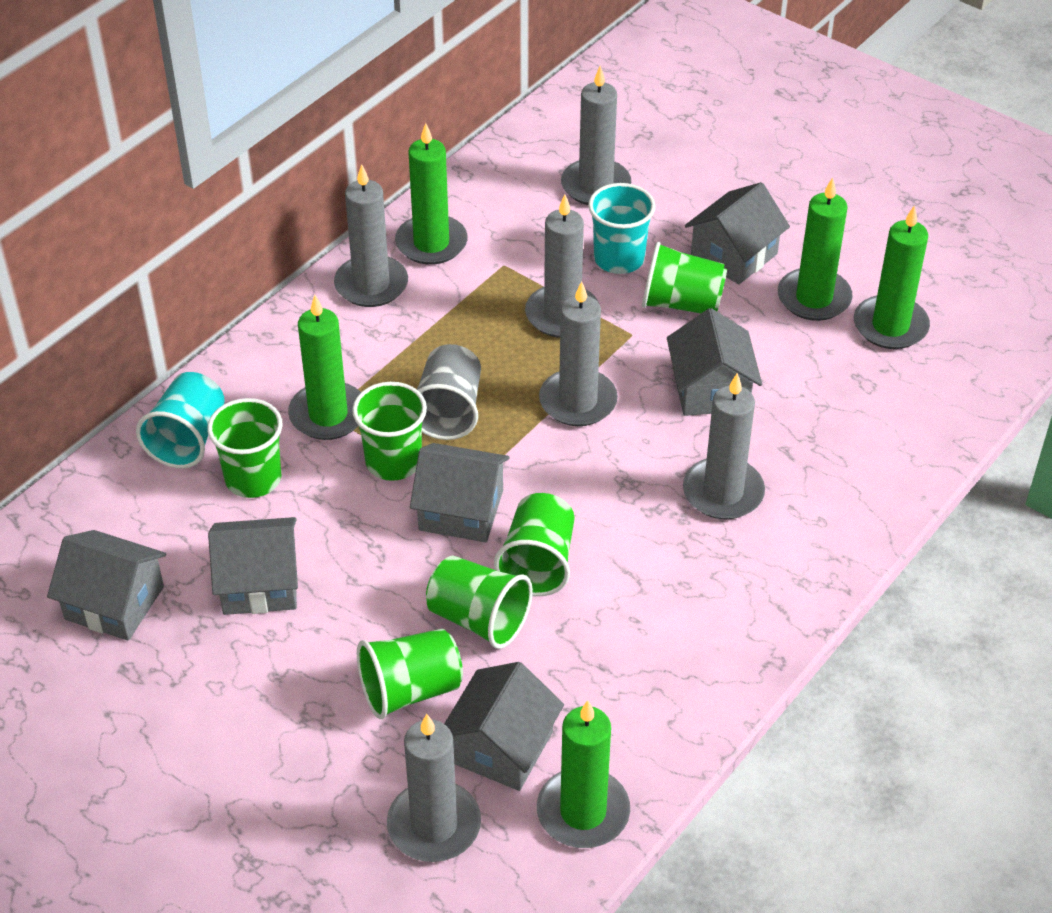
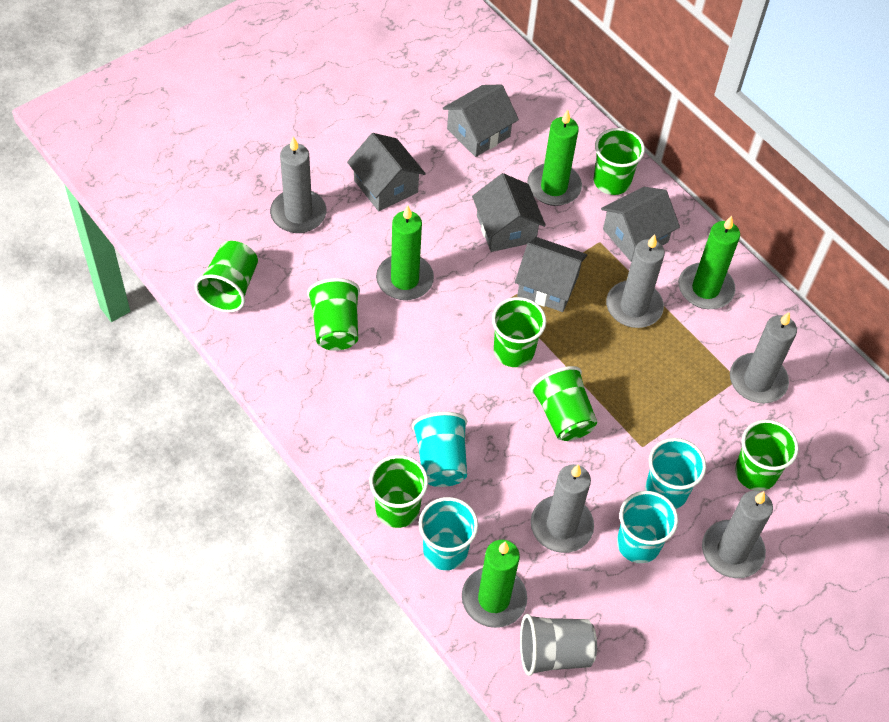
green candle: 5 -> 4
green cup: 6 -> 7
grey candle: 6 -> 5
grey house: 6 -> 5
turquoise cup: 2 -> 4

